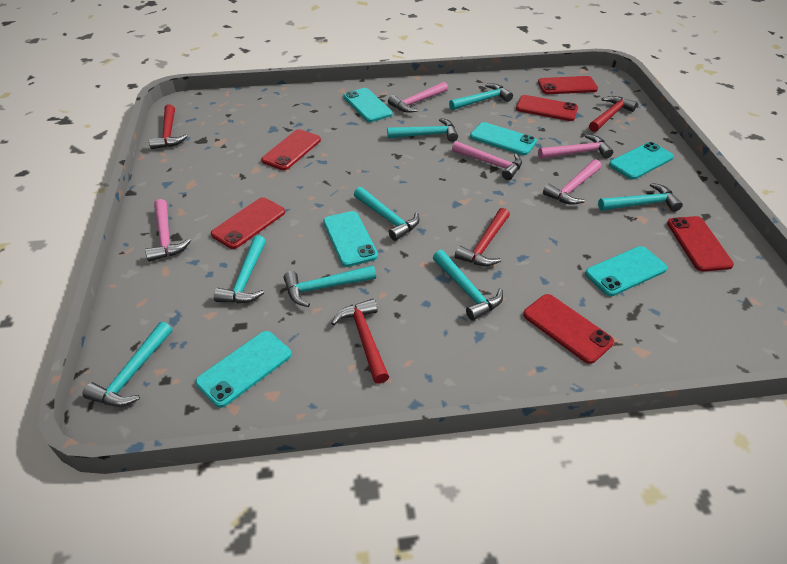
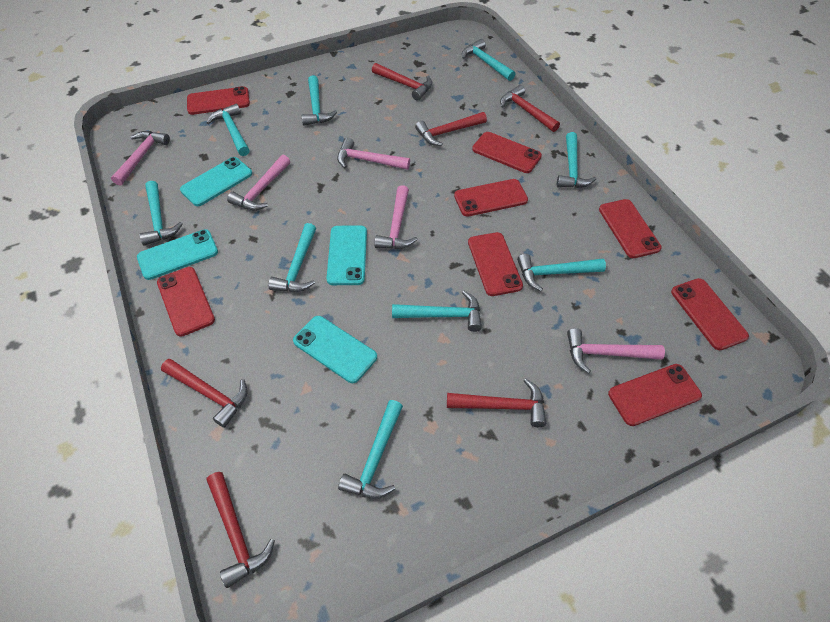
red hammer: 4 -> 6
red phone: 6 -> 8
turquoise hammer: 8 -> 9
turquoise phone: 6 -> 4

